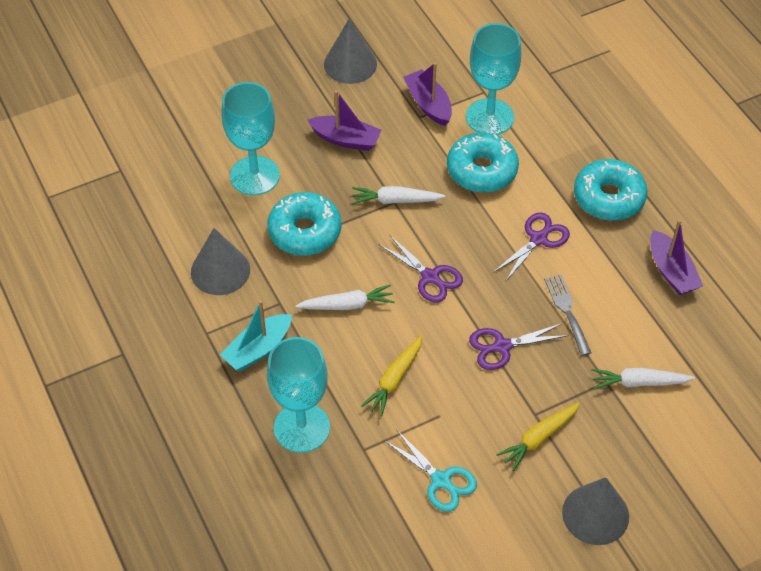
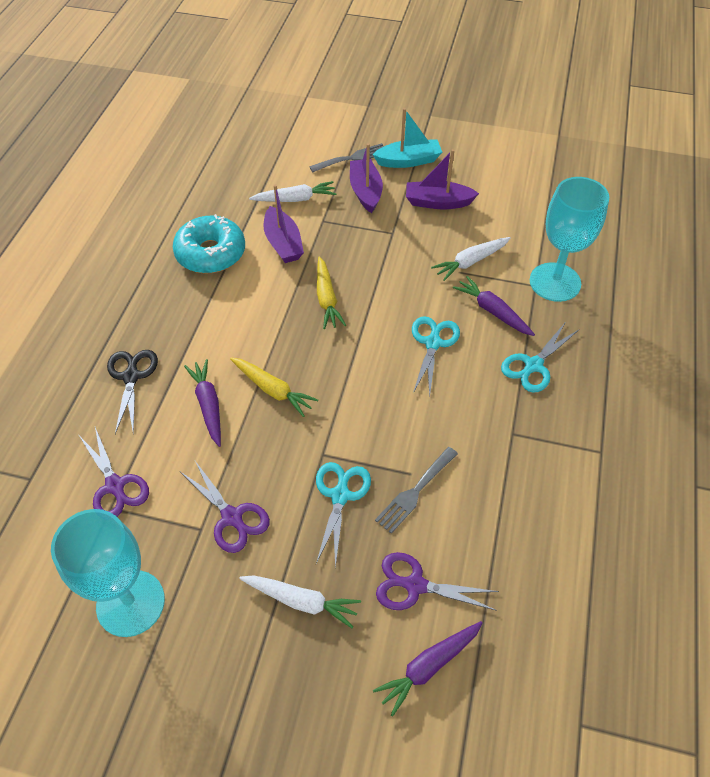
black scissors: 0 -> 1
grey cone: 3 -> 0
grey fork: 1 -> 2
purple carrot: 0 -> 3
turquoise donut: 3 -> 1
turquoise goblet: 3 -> 2
turquoise scissors: 1 -> 3

